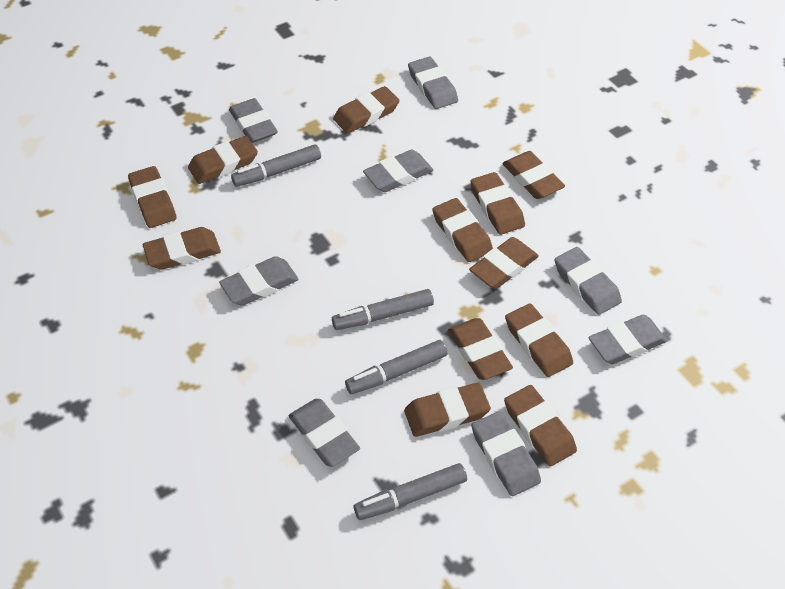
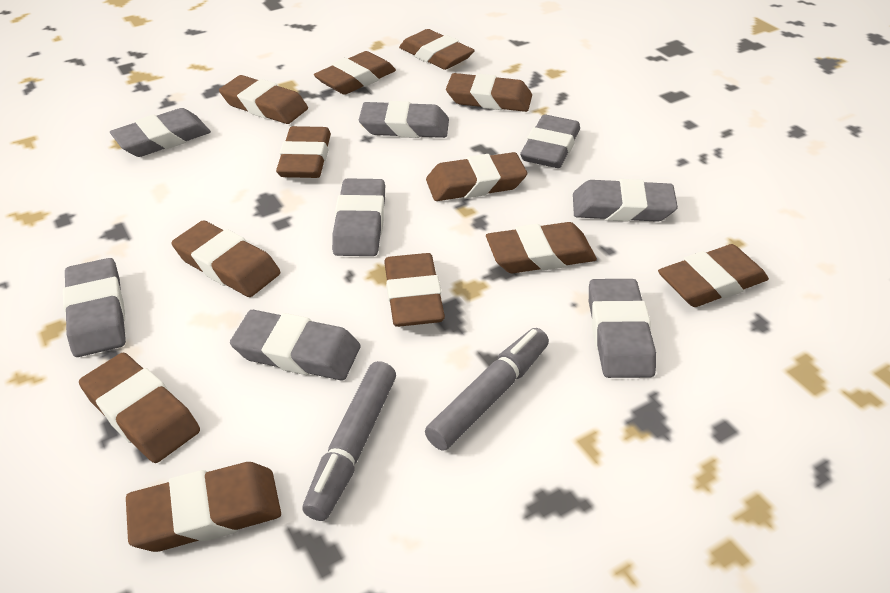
grey marker: 4 -> 2

